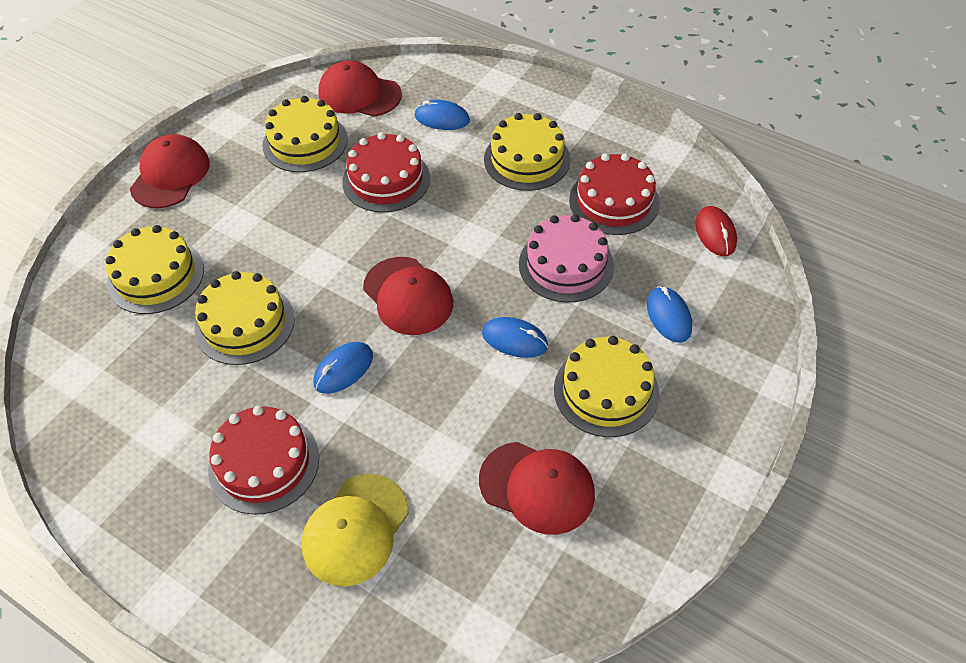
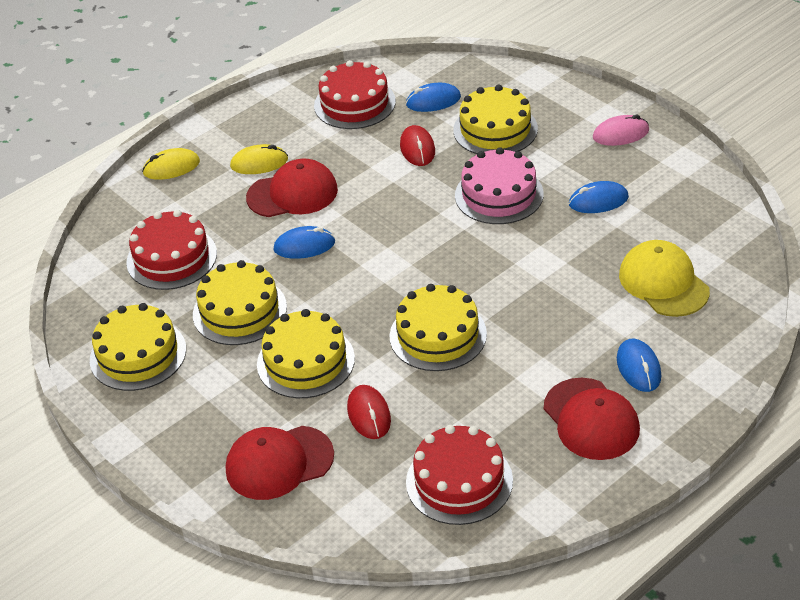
pink mouse: 0 -> 1
red cap: 4 -> 3
red mouse: 1 -> 2
yellow mouse: 0 -> 2

